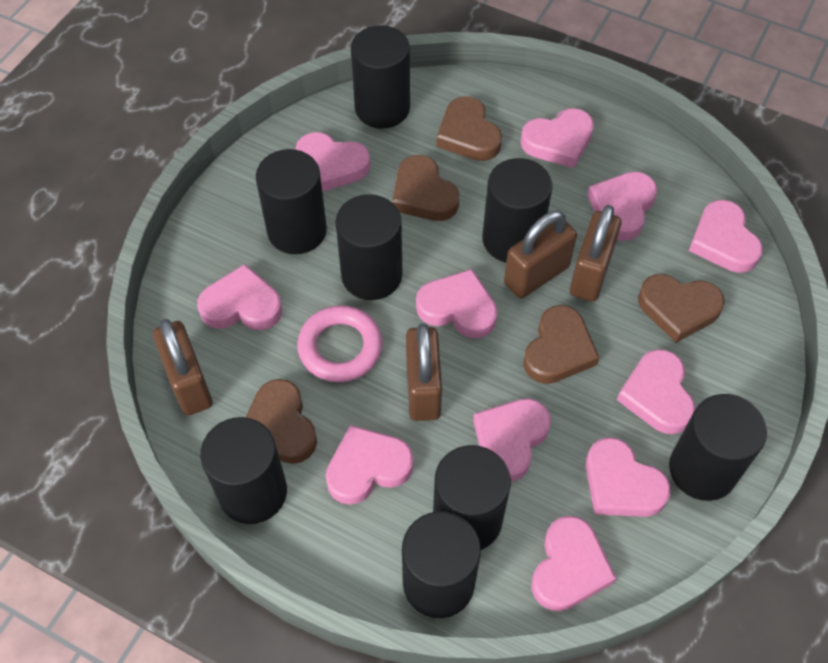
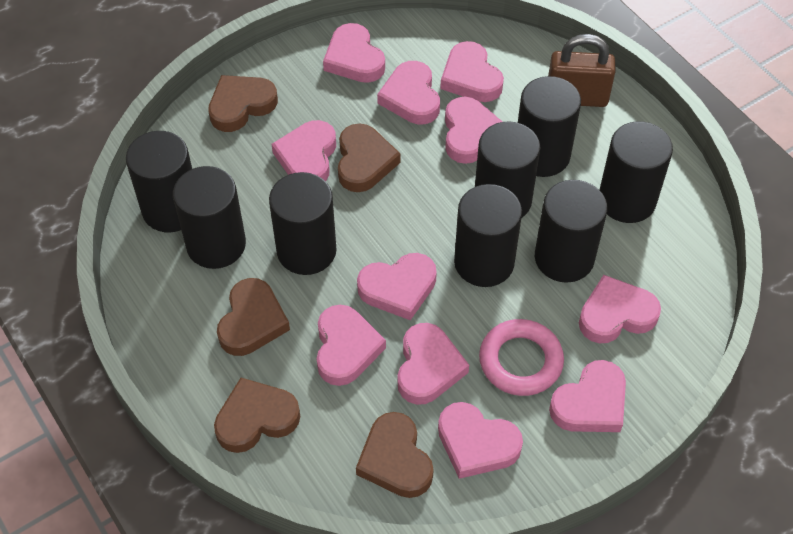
brown padlock: 4 -> 1

